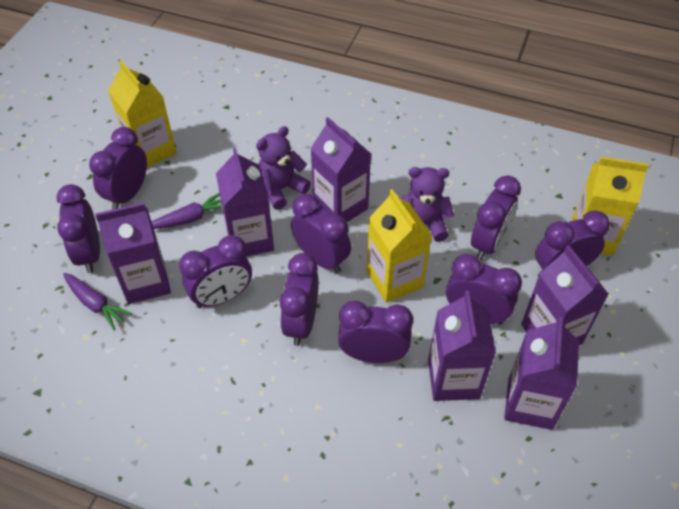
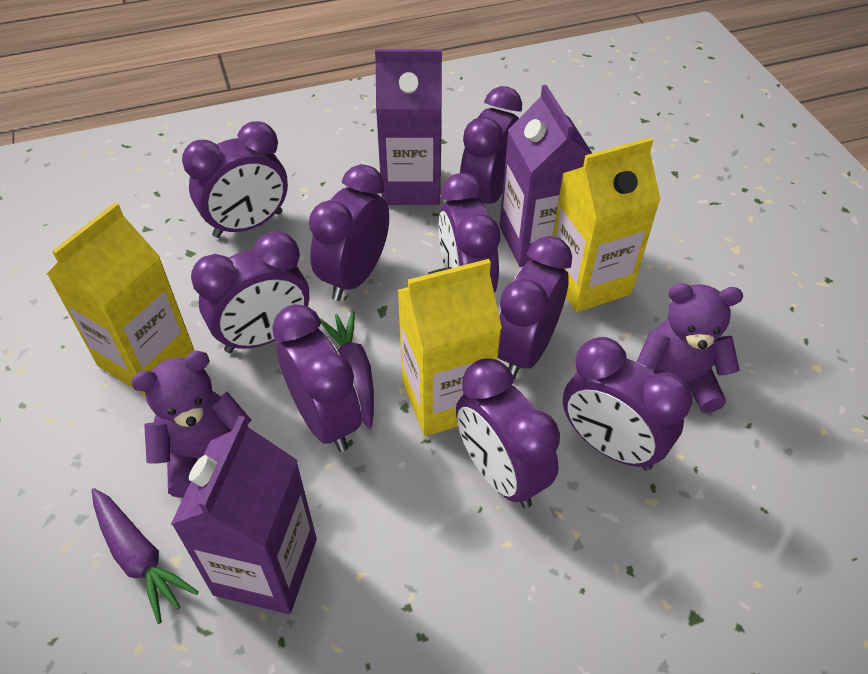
purple carton: 6 -> 3

